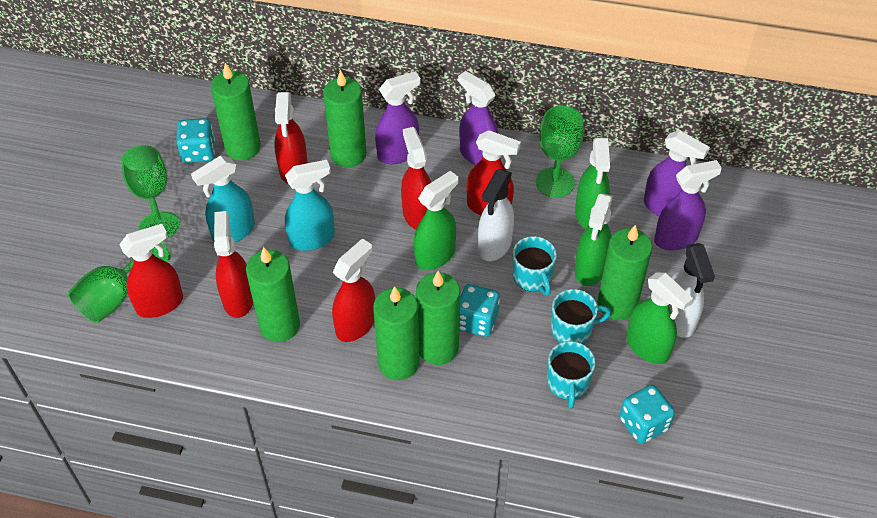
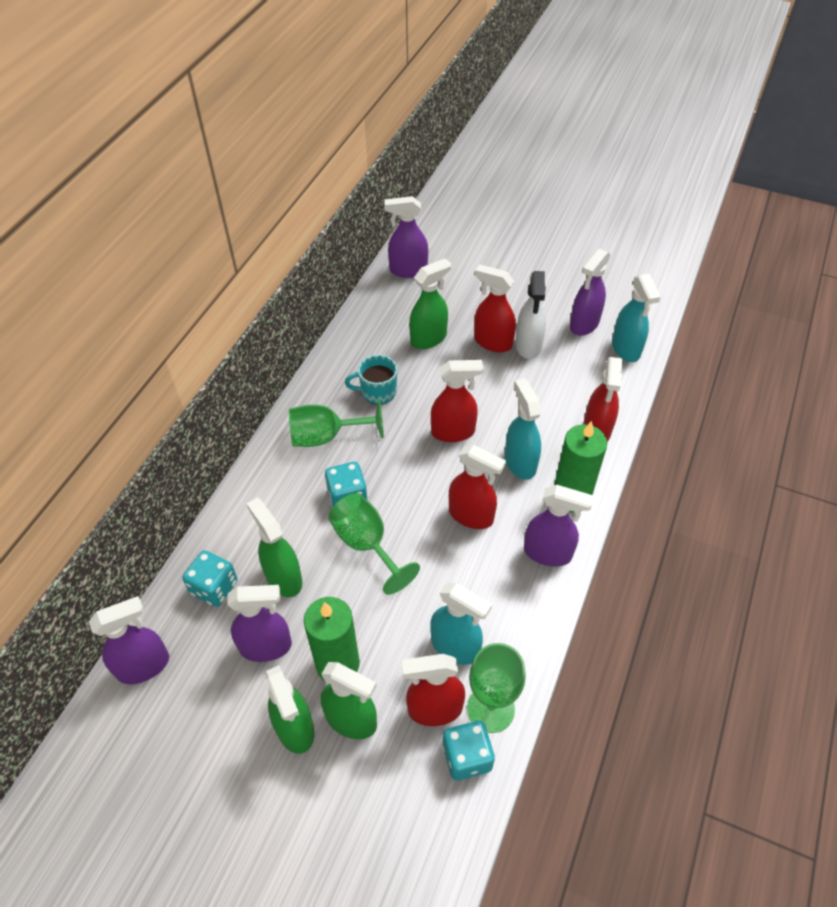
green candle: 6 -> 2
purple spray bottle: 4 -> 5
red spray bottle: 6 -> 5
turquoise mug: 3 -> 1
turquoise spray bottle: 2 -> 3
white spray bottle: 2 -> 1

